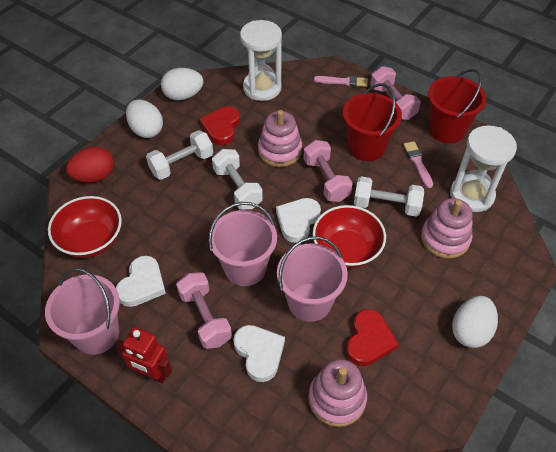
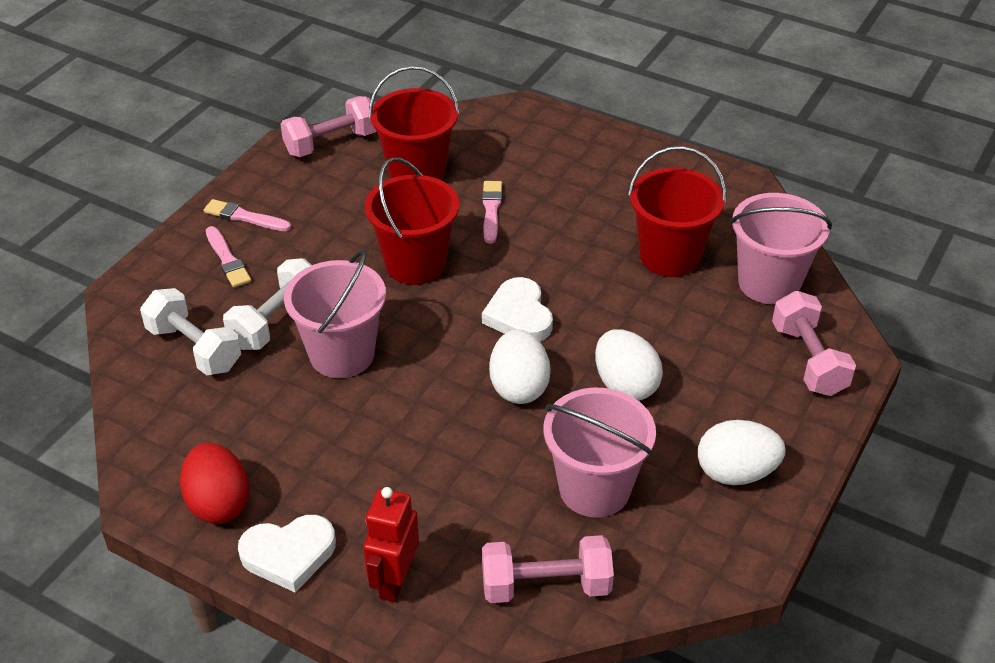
pink brush: 2 -> 3
pink stacking toy: 3 -> 0
red bowl: 2 -> 0
red bucket: 2 -> 3
red heart: 2 -> 0
white dumbbell: 3 -> 2
white heart: 3 -> 2
white hourglass: 2 -> 0

